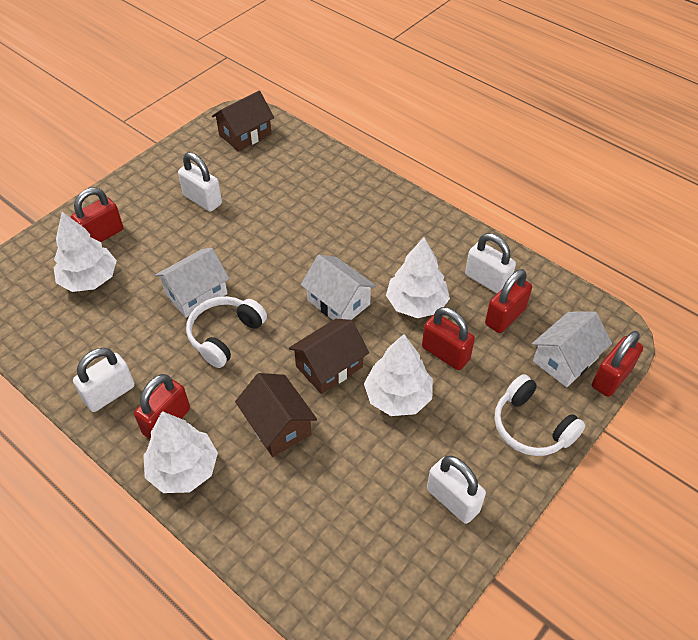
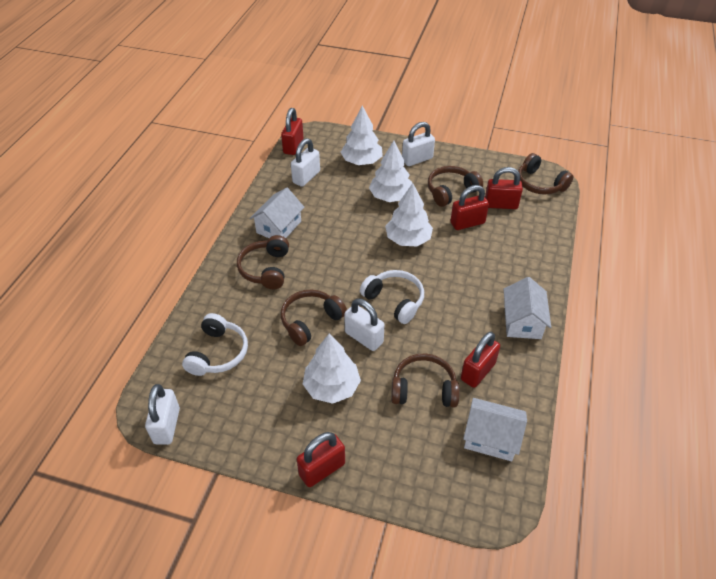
brown headphones: 0 -> 5
brown house: 3 -> 0

